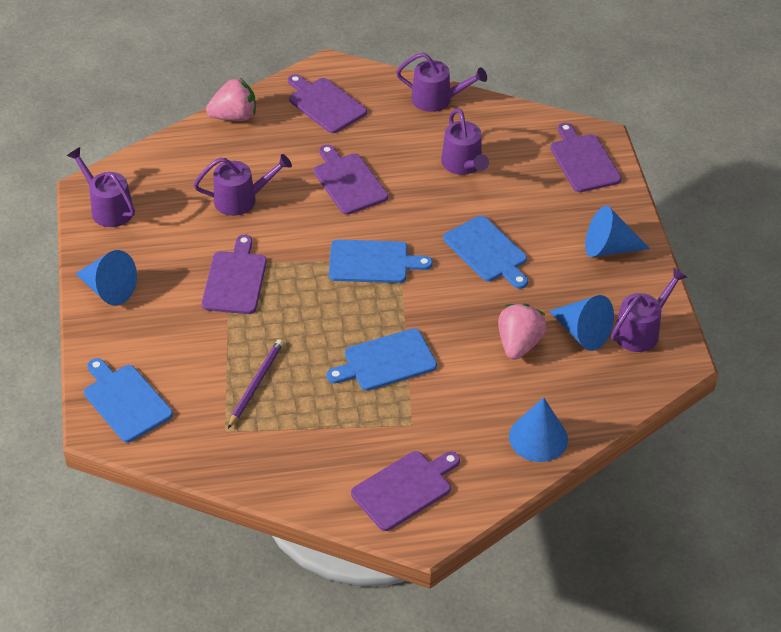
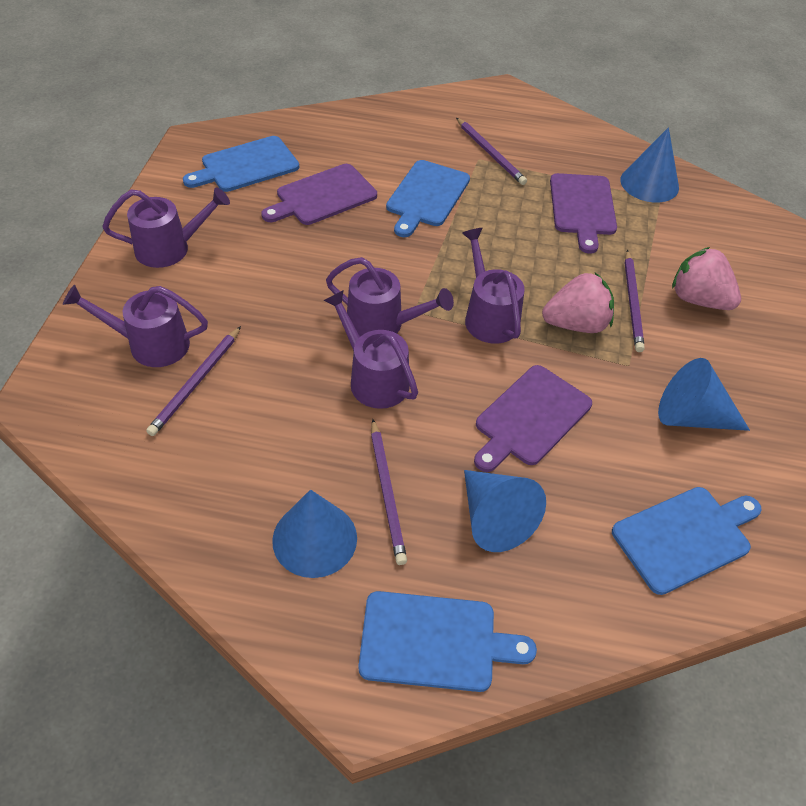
purple cutting board: 5 -> 3
purple pencil: 1 -> 4

